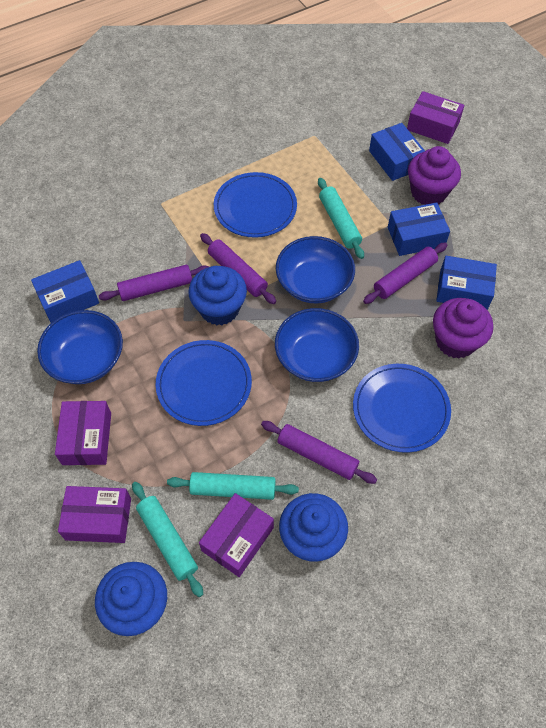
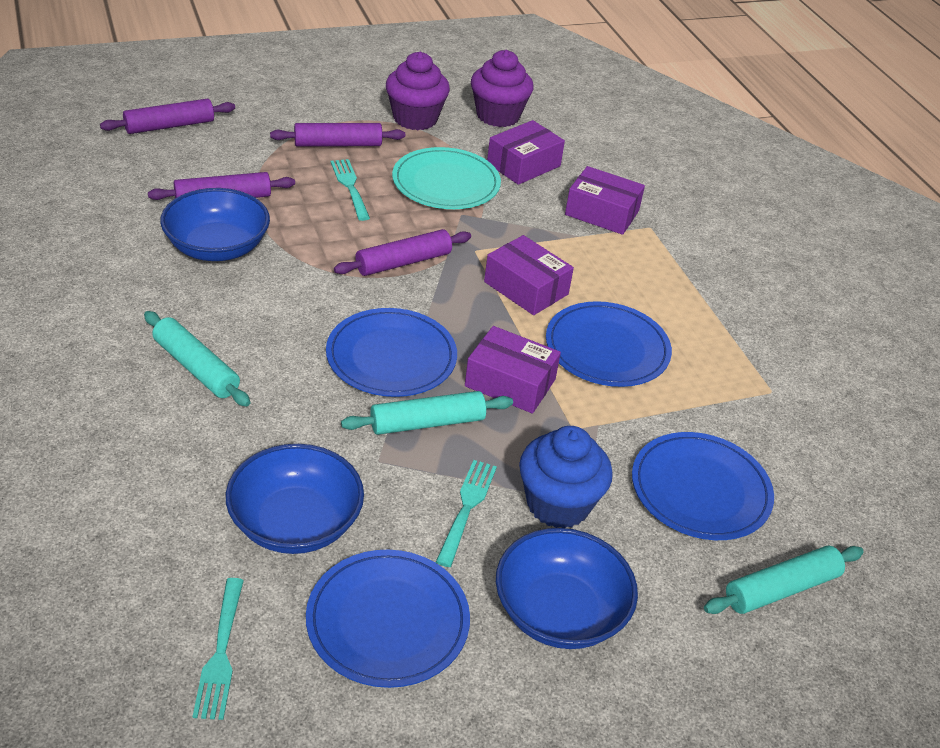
blue box: 4 -> 0
blue cupcake: 3 -> 1
blue plate: 3 -> 4
turquoise fork: 0 -> 3
turquoise plate: 0 -> 1

